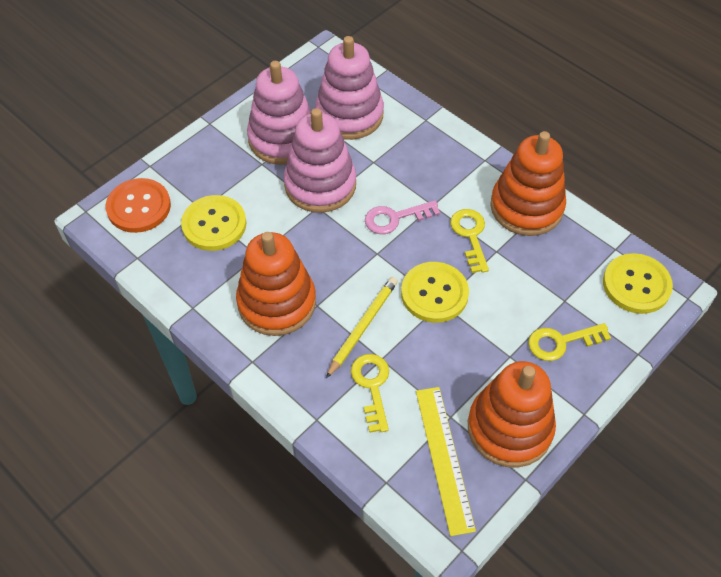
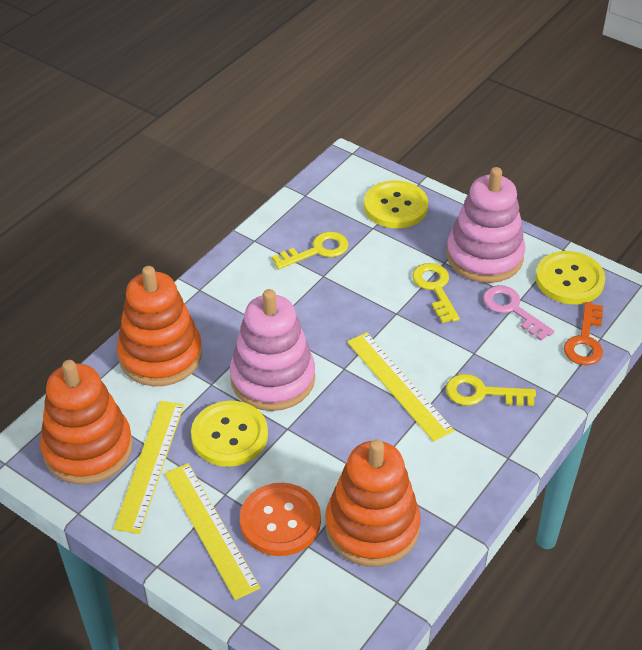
orange key: 0 -> 1
pink stacking toy: 3 -> 2
yellow pencil: 1 -> 0
yellow ruler: 1 -> 3

